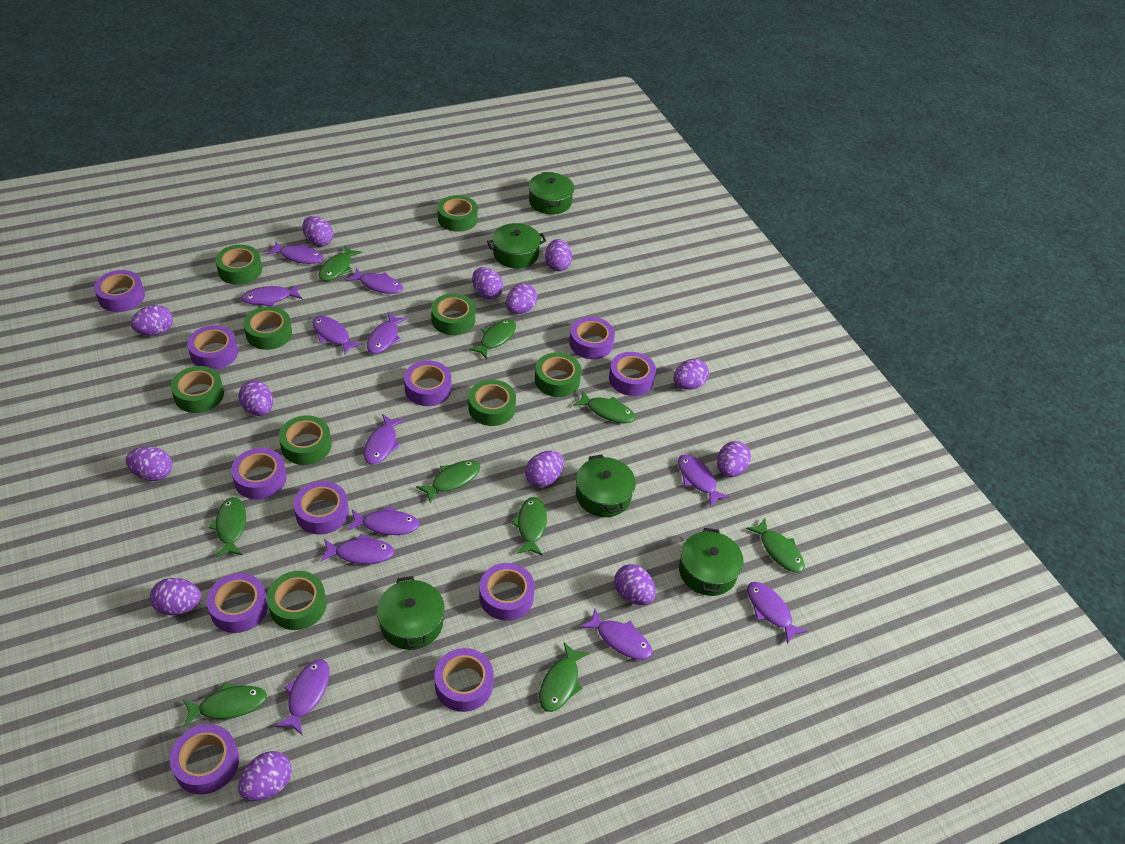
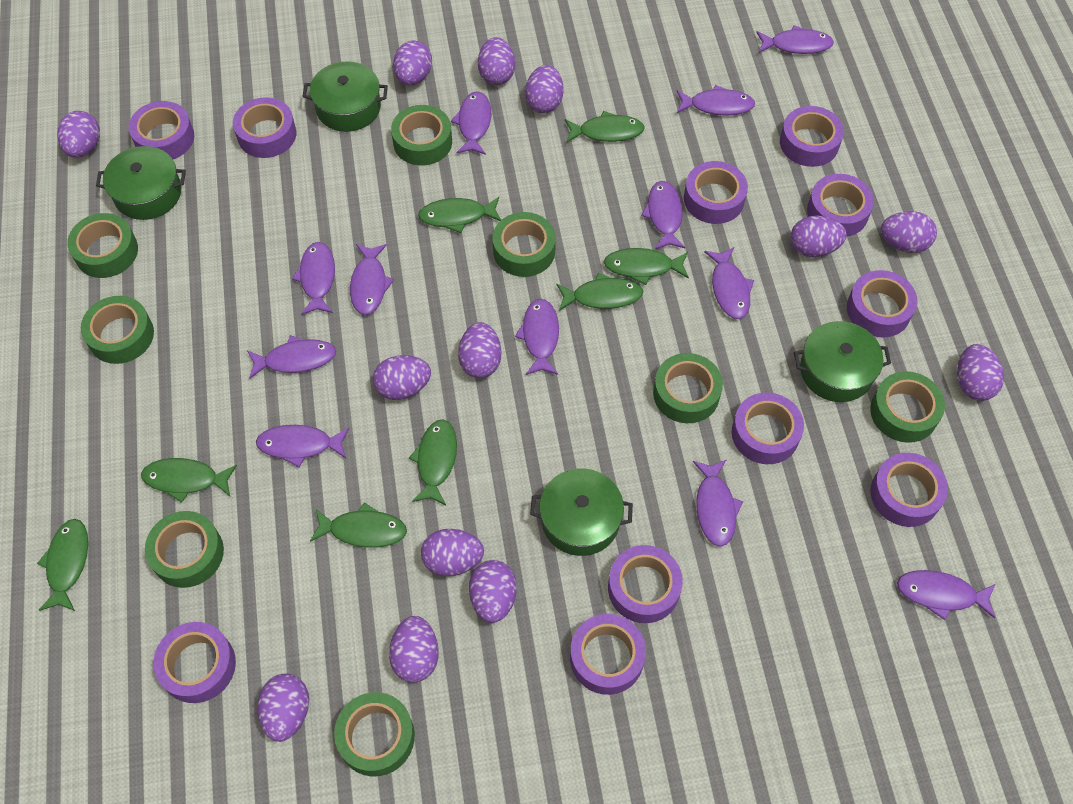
green fish: 9 -> 8
green pot: 5 -> 4
green tape: 9 -> 8

